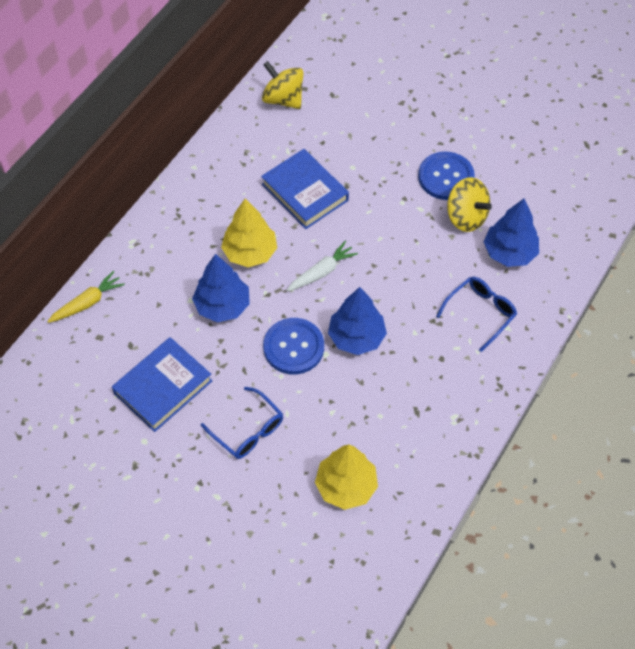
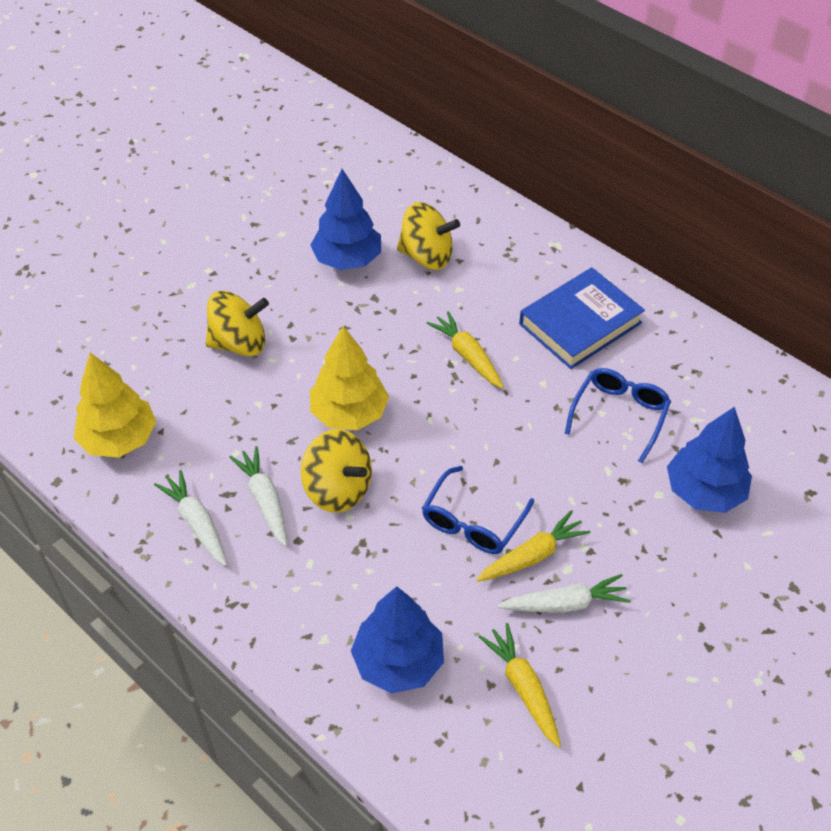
blue book: 2 -> 1
blue button: 2 -> 0
white carrot: 1 -> 3
yellow carrot: 1 -> 3
yellow spinning top: 2 -> 3

